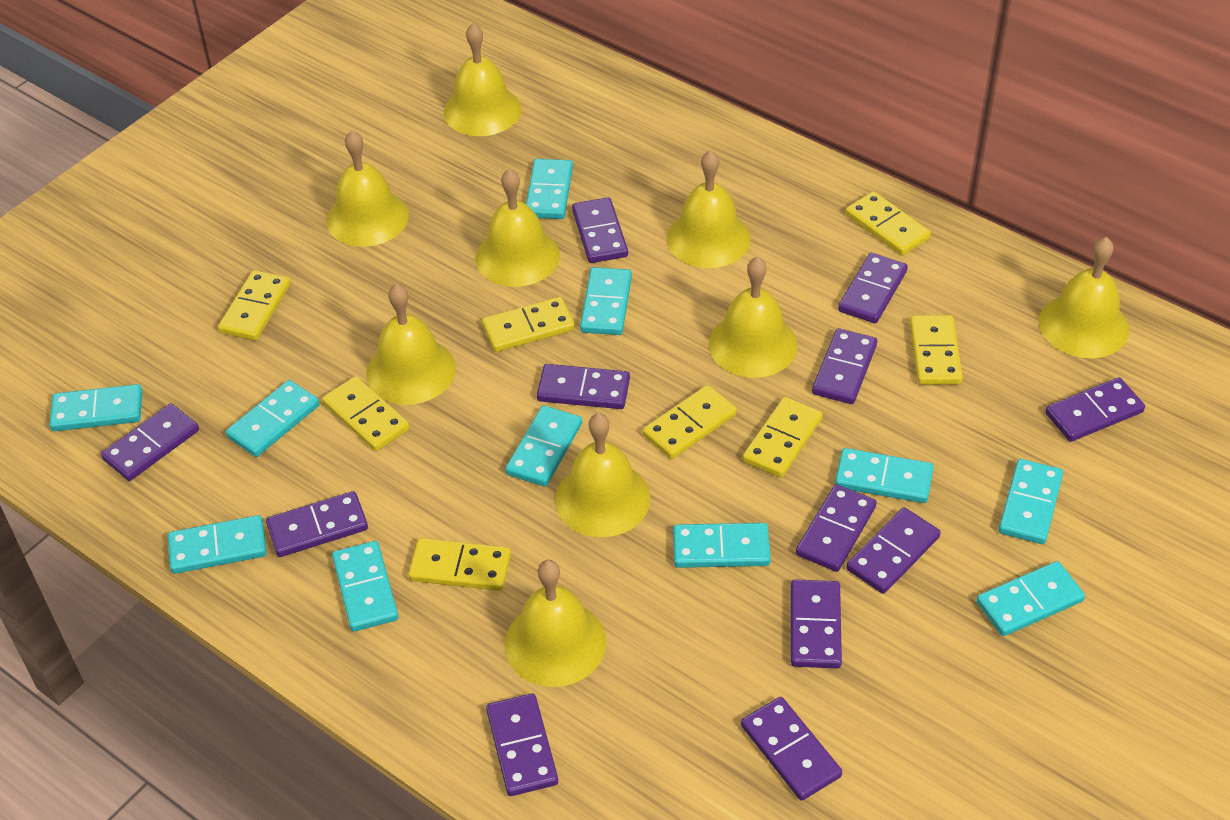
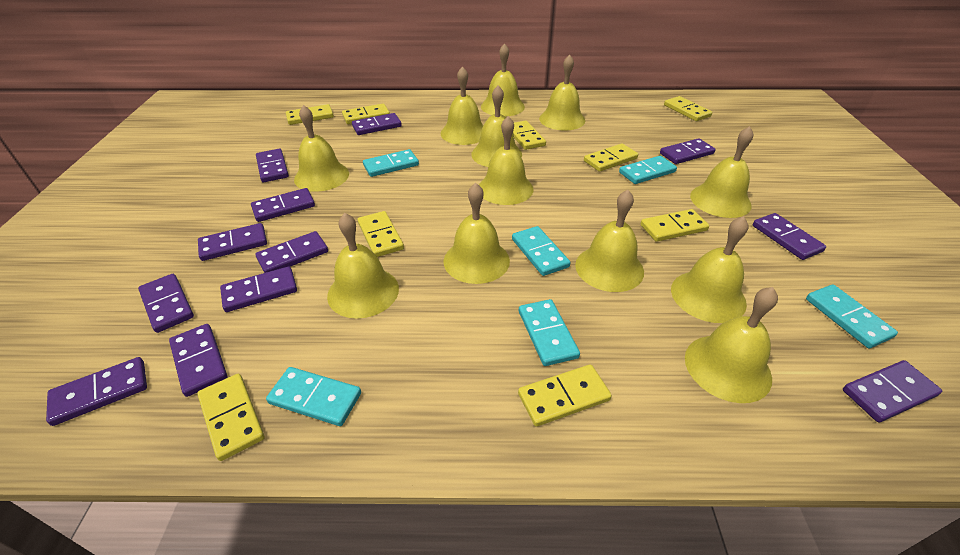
turquoise domino: 11 -> 6
yellow bell: 9 -> 12
yellow domino: 8 -> 9

